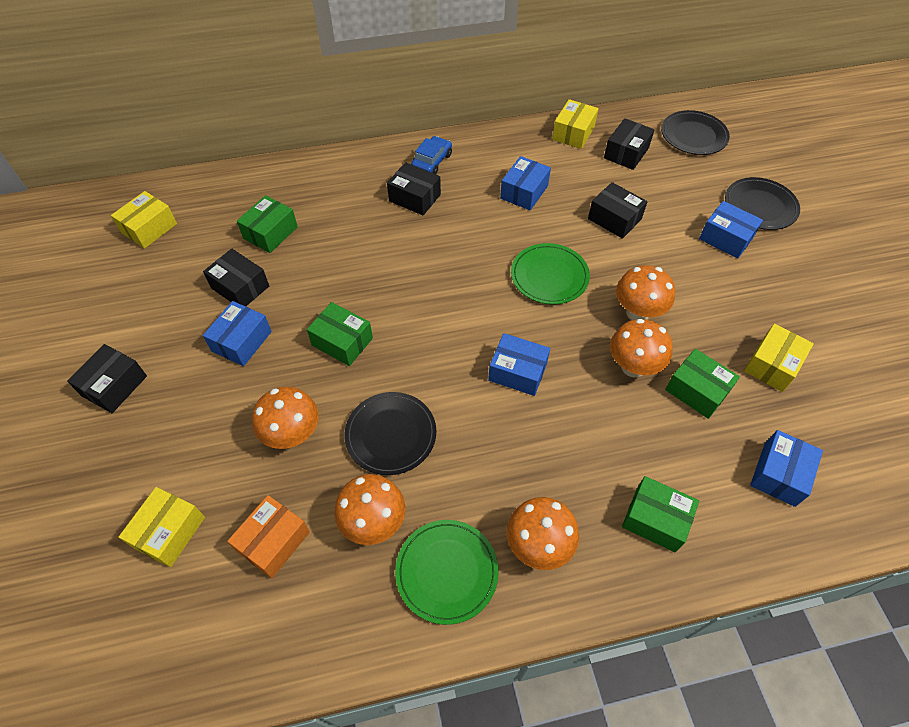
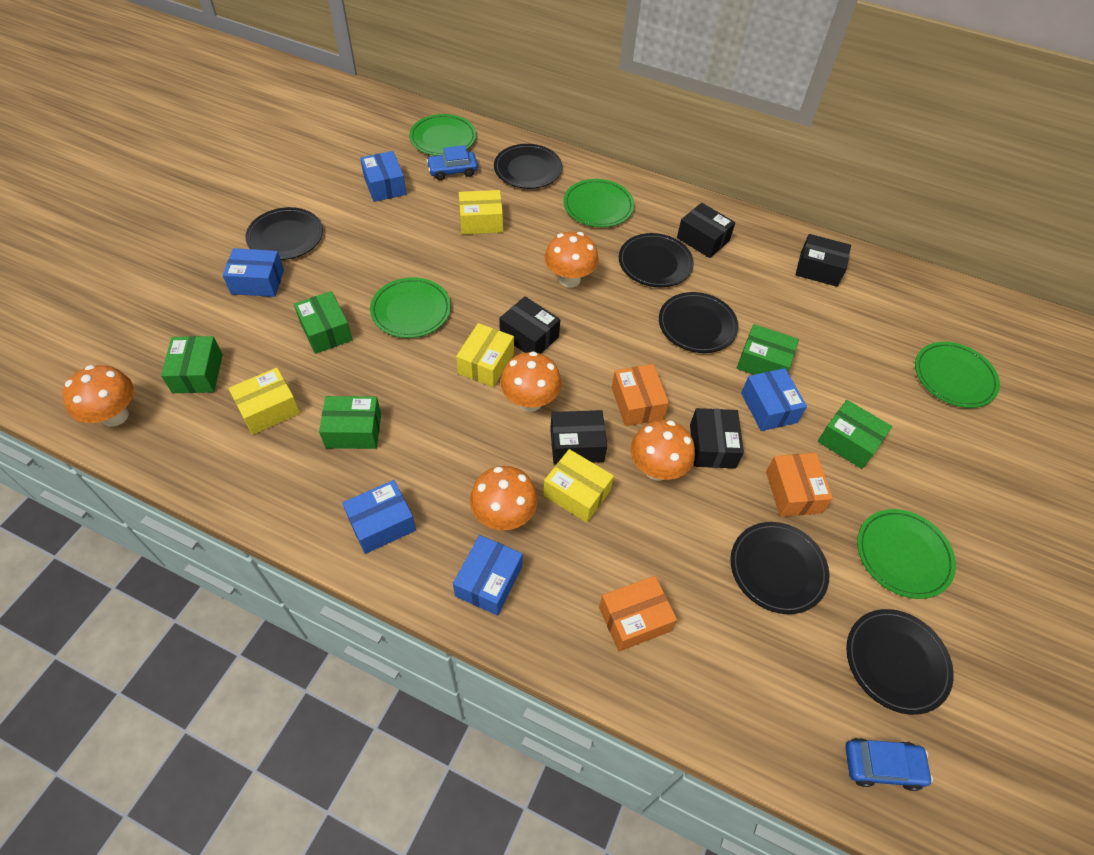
black plate: 3 -> 6
blue car: 1 -> 2
green box: 4 -> 5
green plate: 2 -> 5
orange box: 1 -> 3

